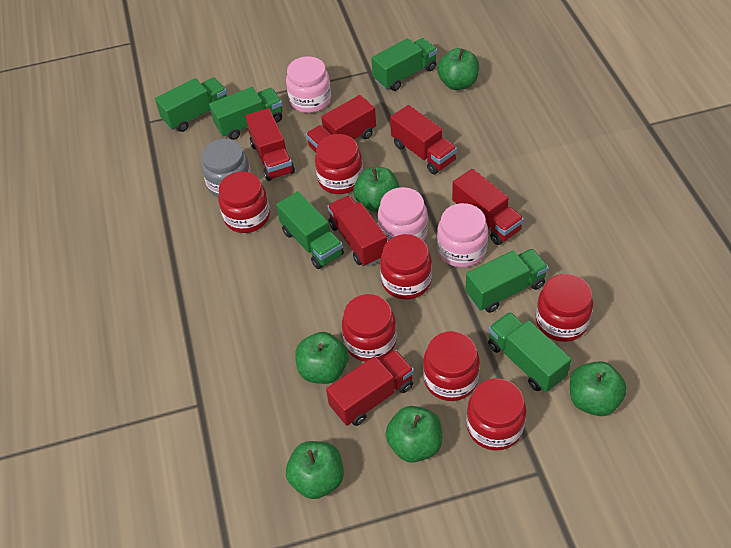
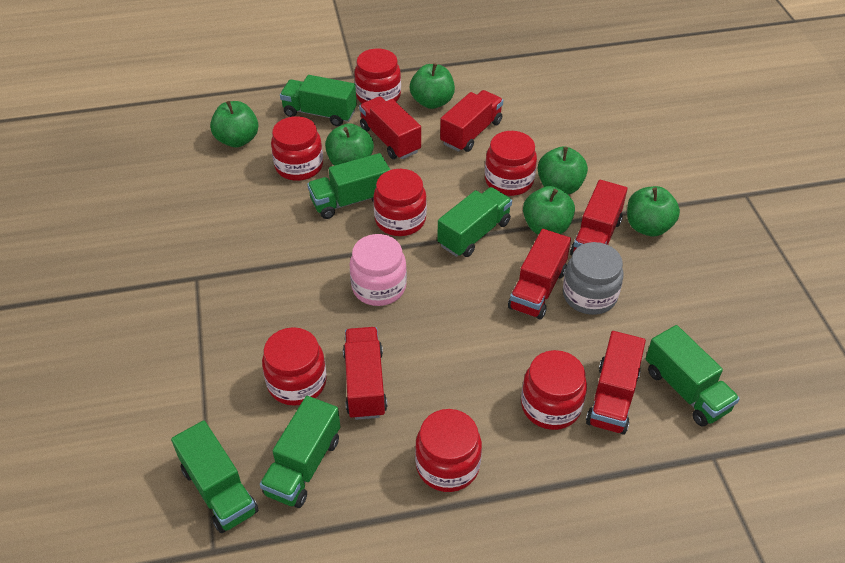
pink jar: 3 -> 1

